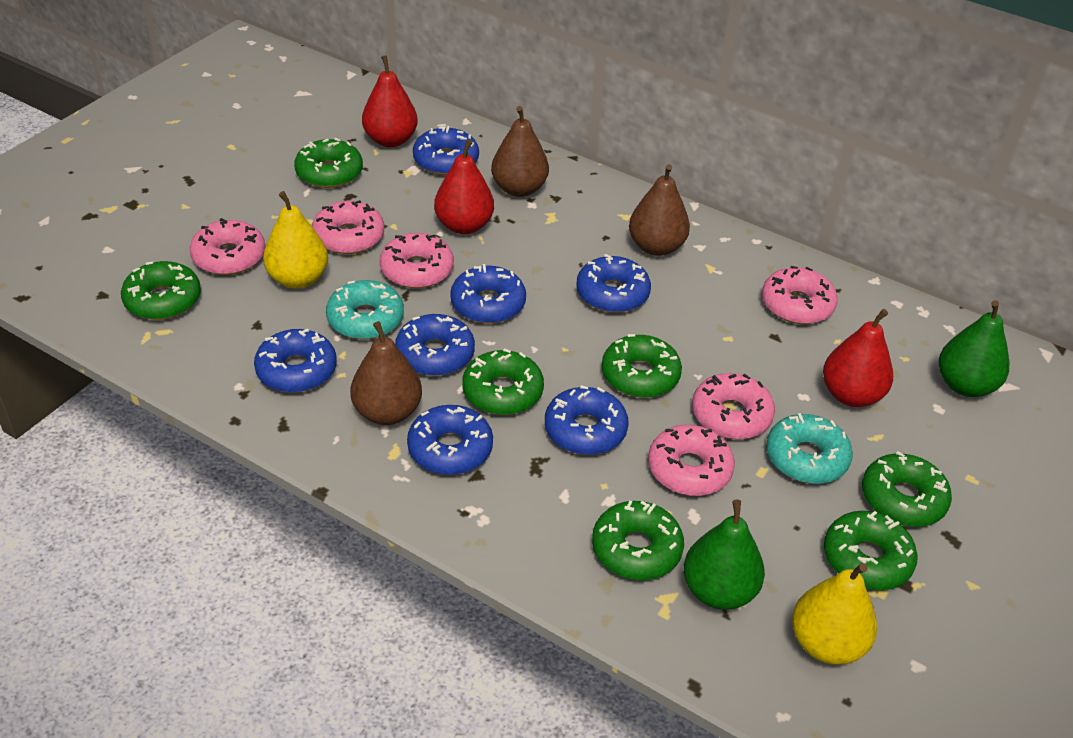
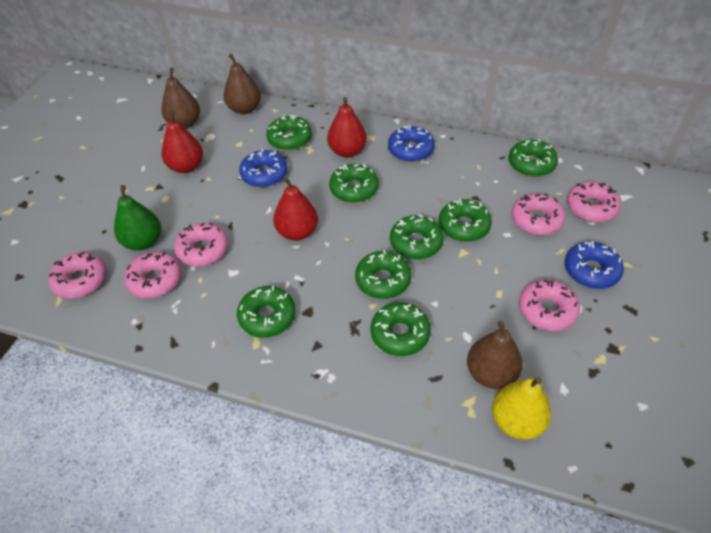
blue donut: 7 -> 3
green donut: 7 -> 8
green pear: 2 -> 1
turquoise donut: 2 -> 0
yellow pear: 2 -> 1

